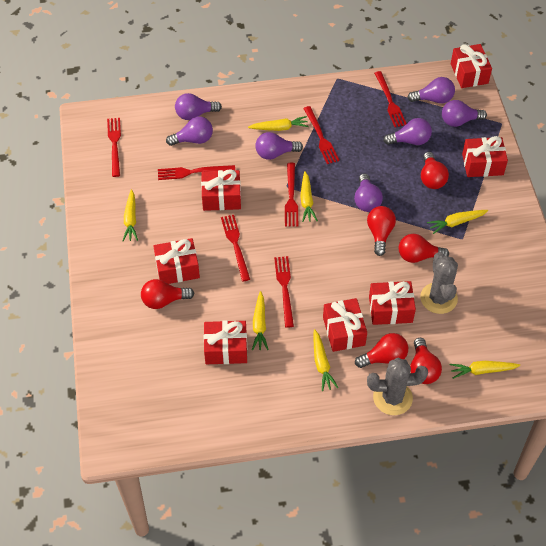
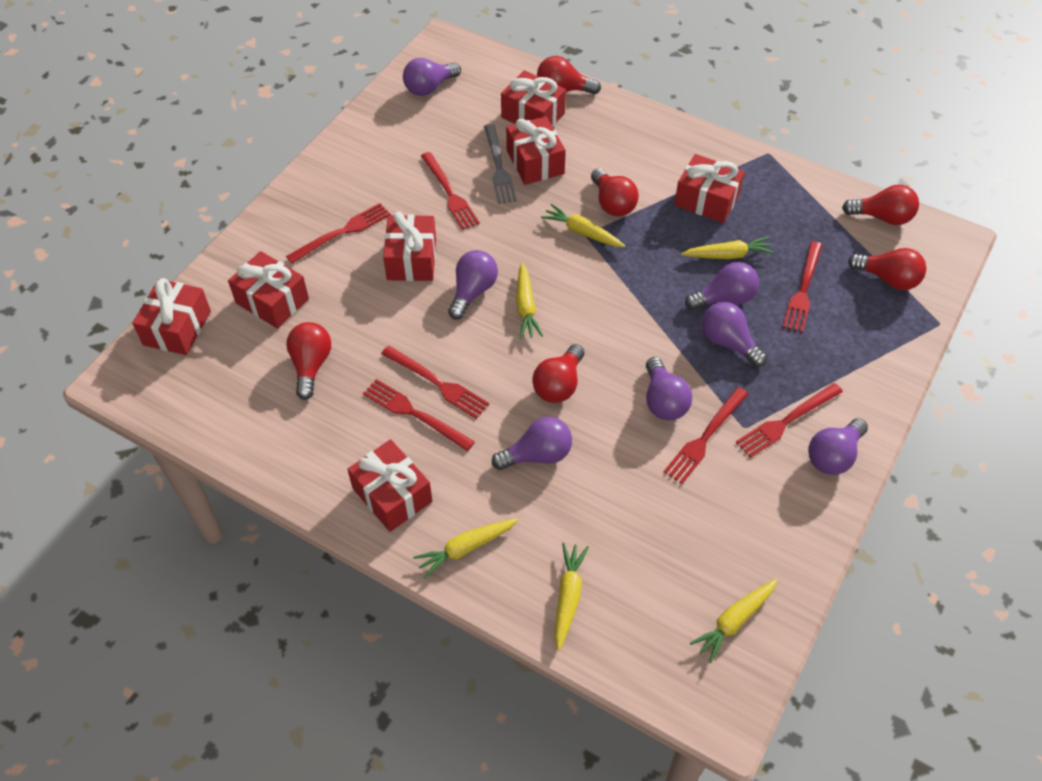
grey cactus: 2 -> 0
grey fork: 0 -> 1
yellow carrot: 7 -> 6

